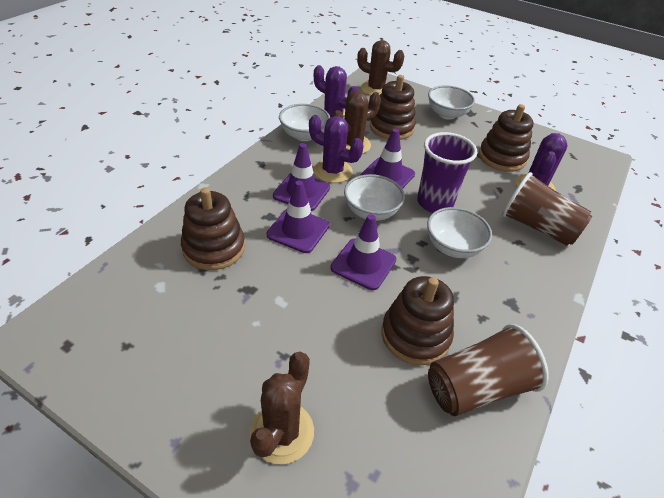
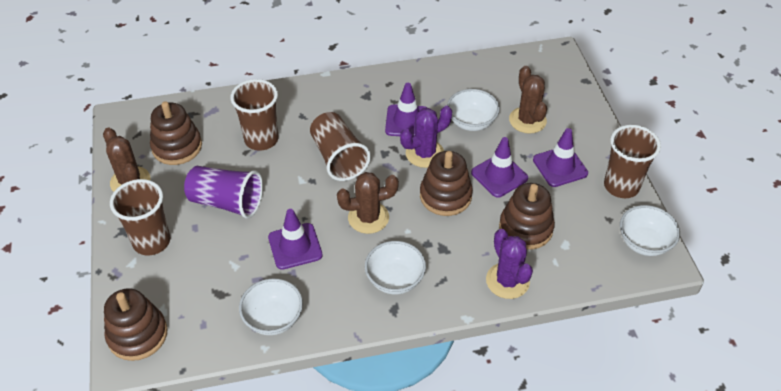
brown cup: 2 -> 4
purple cactus: 3 -> 2

